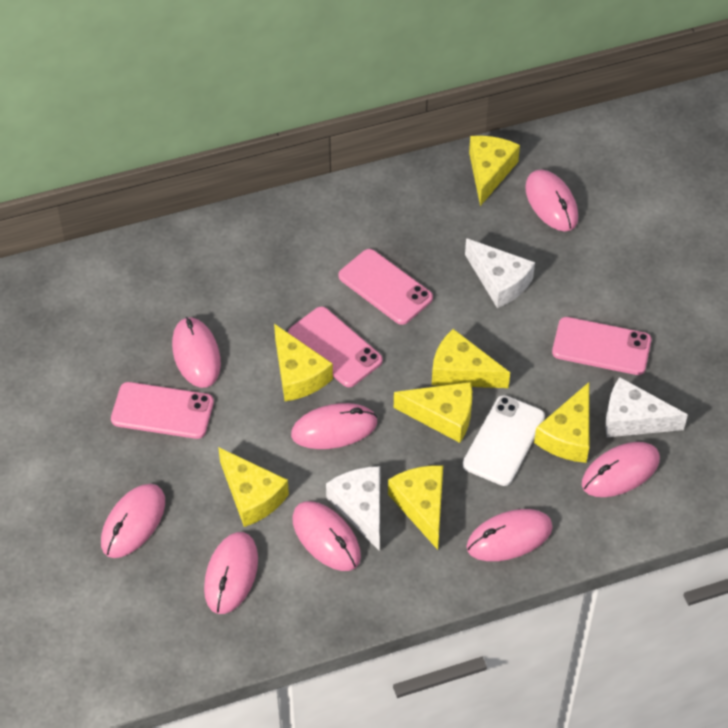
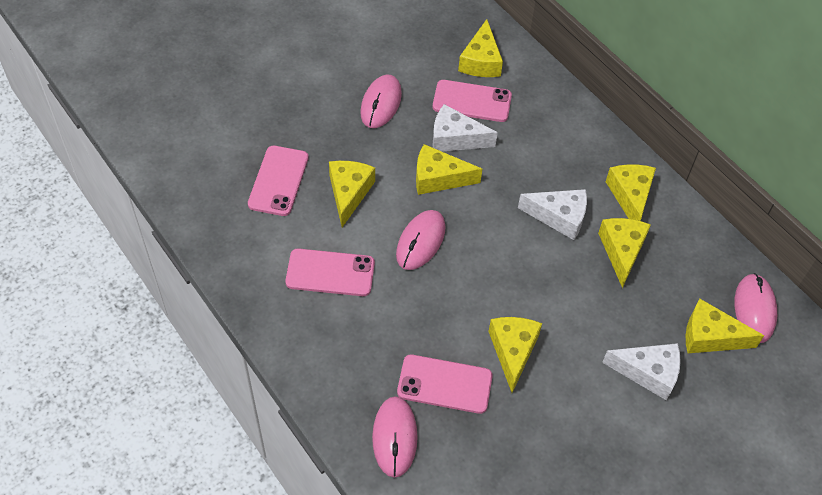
pink mouse: 8 -> 4
white phone: 1 -> 0

